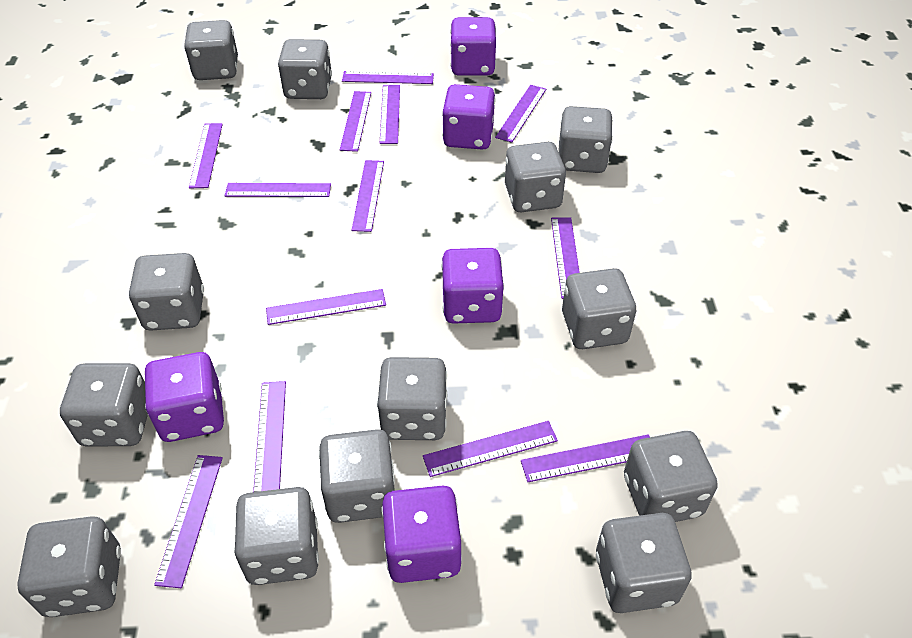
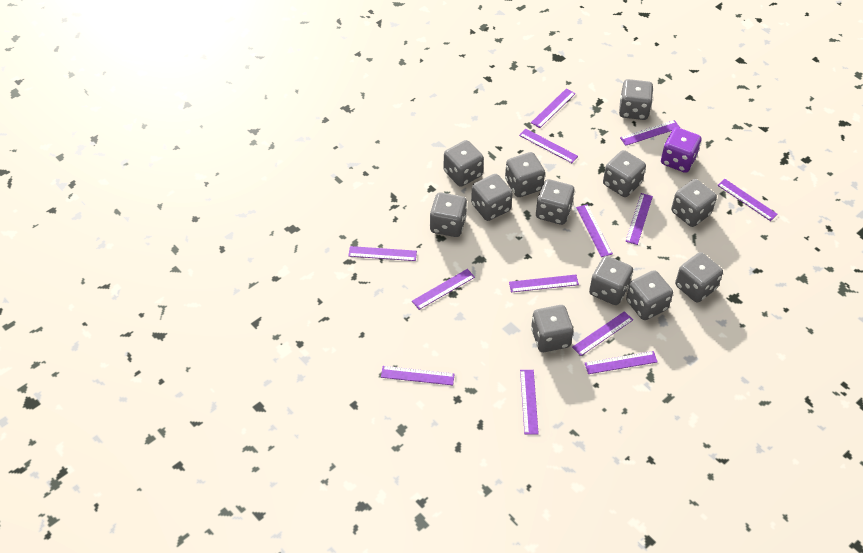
grey dice: 13 -> 12
purple dice: 5 -> 1

